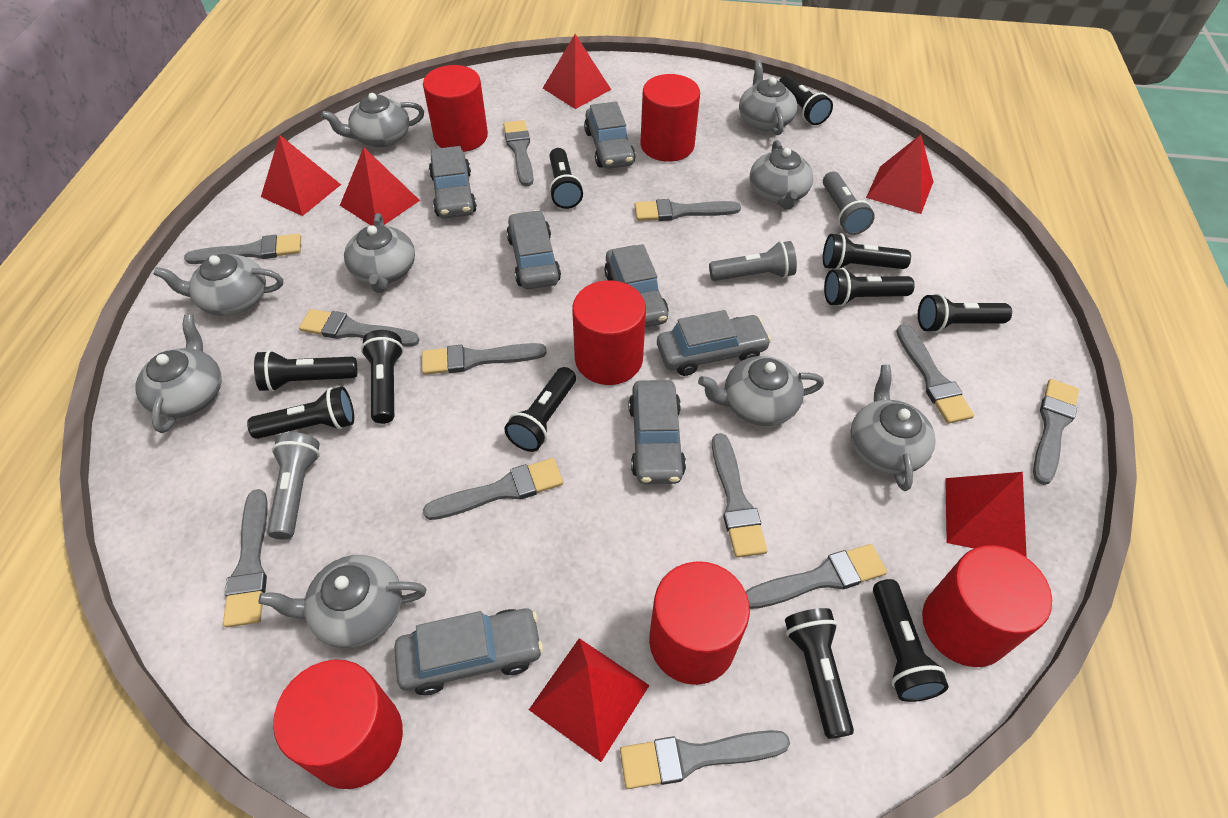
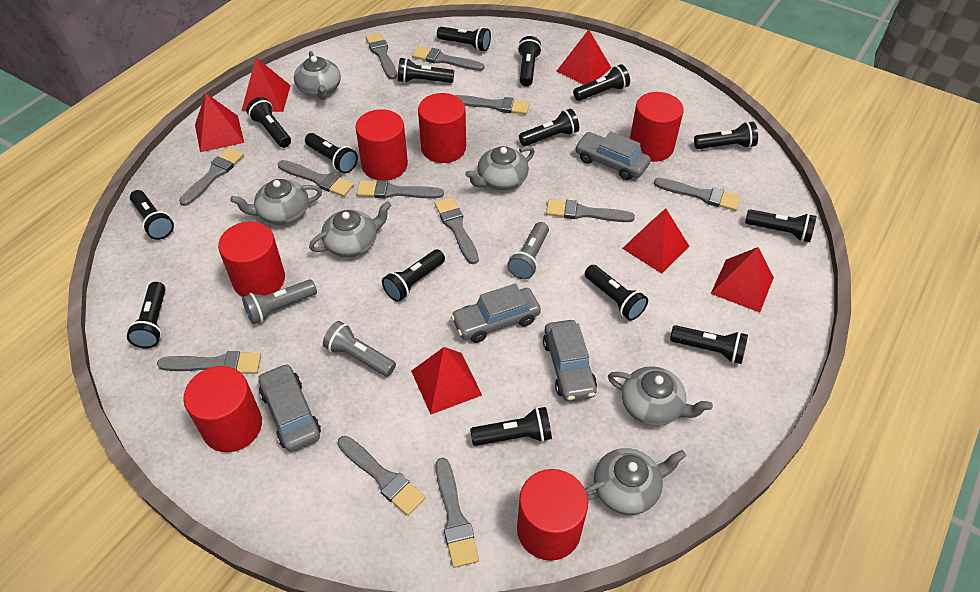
black flashlight: 11 -> 15
grey car: 7 -> 4
grey teapot: 9 -> 6

